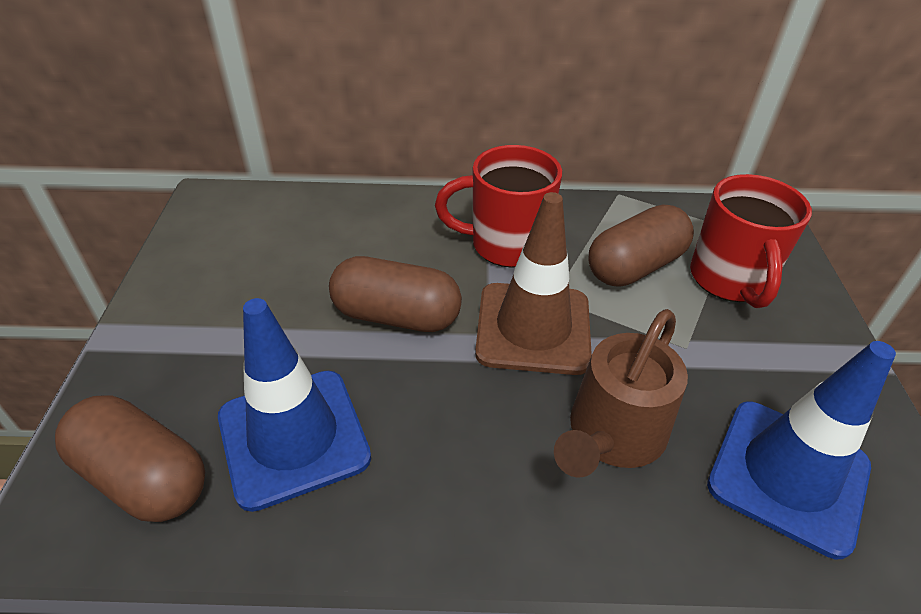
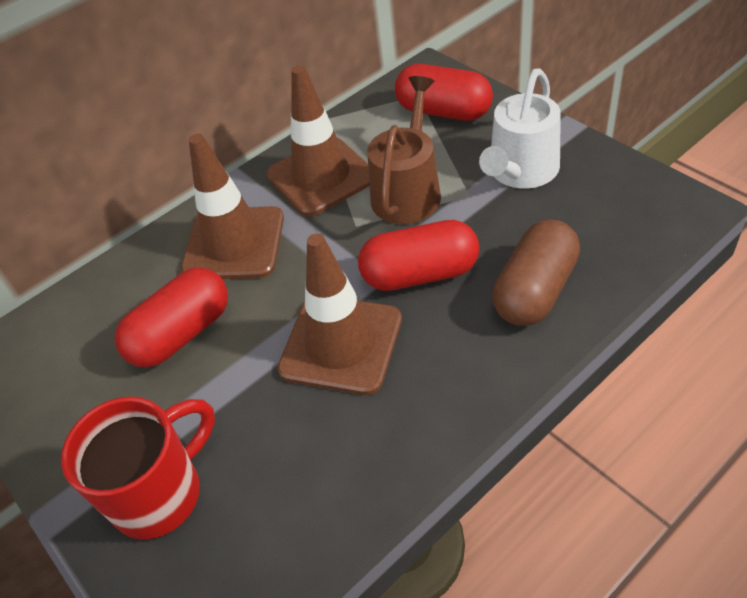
blue traffic cone: 2 -> 0
brown capsule: 3 -> 1
brown traffic cone: 1 -> 3
red capsule: 0 -> 3
red mug: 2 -> 1
white watering can: 0 -> 1

